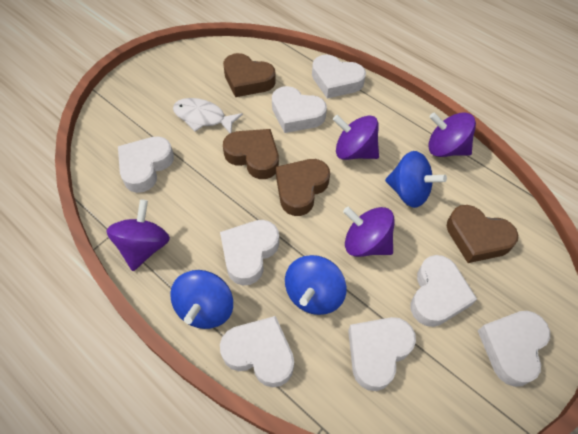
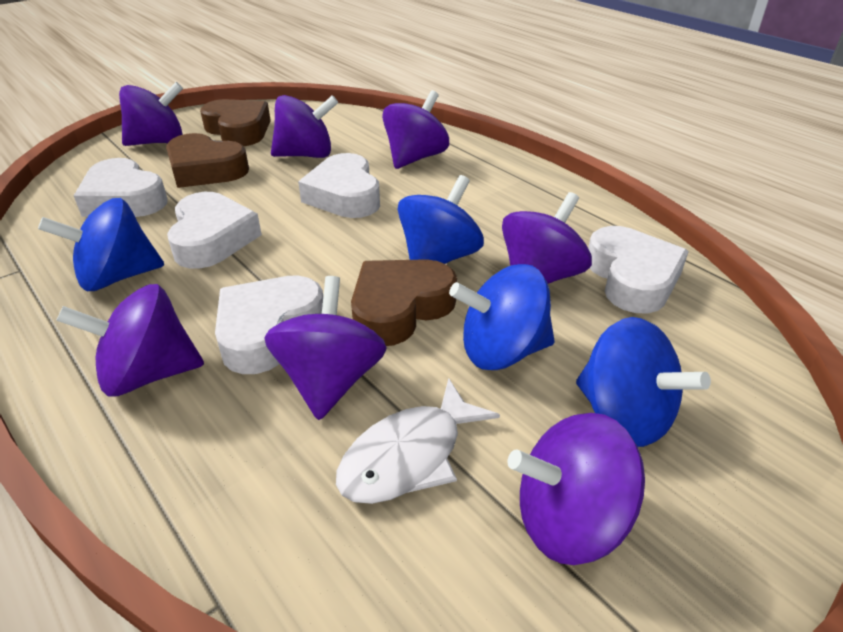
blue spinning top: 3 -> 4
brown heart: 4 -> 3
purple spinning top: 4 -> 7
white heart: 8 -> 5

